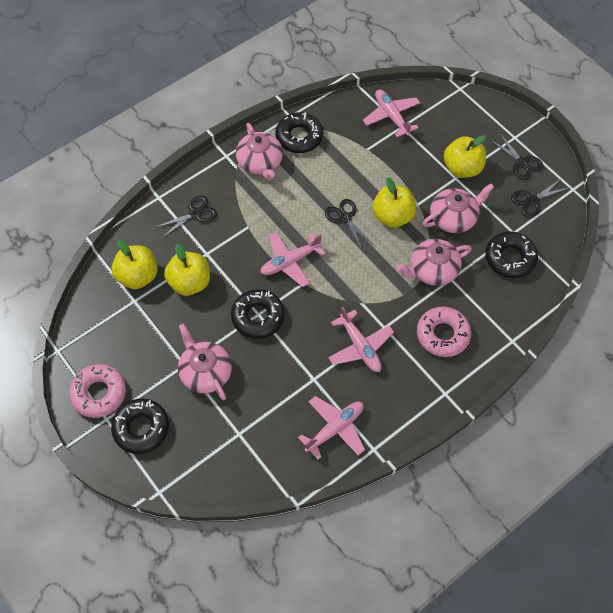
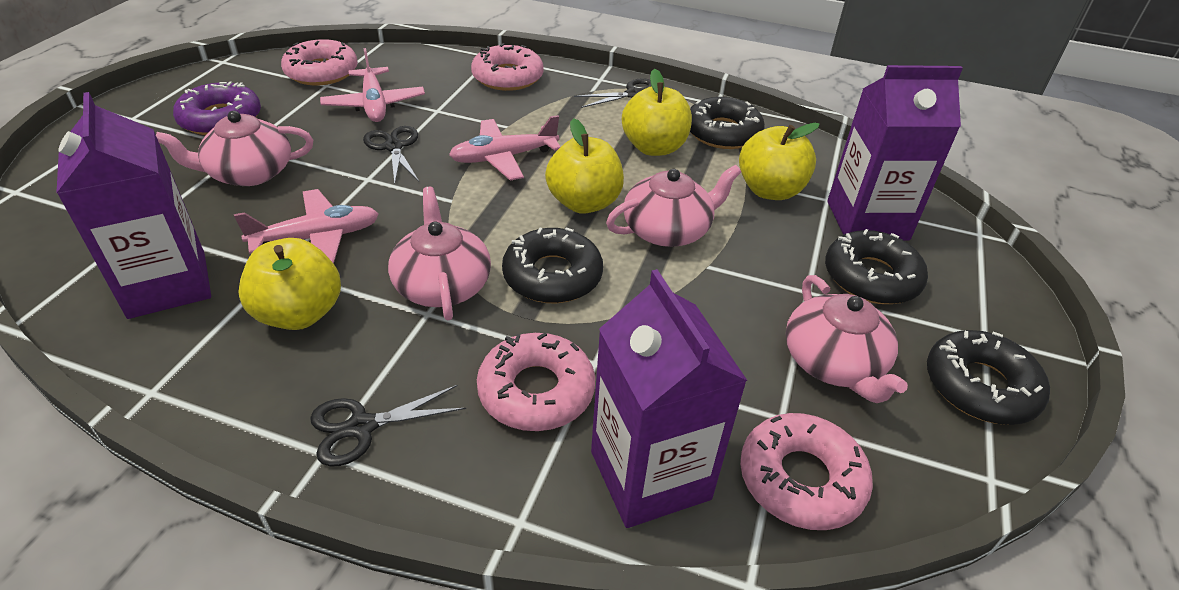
black scissors: 4 -> 3
pink donut: 2 -> 4
pink plane: 4 -> 3
purple carton: 0 -> 3
purple donut: 0 -> 1

